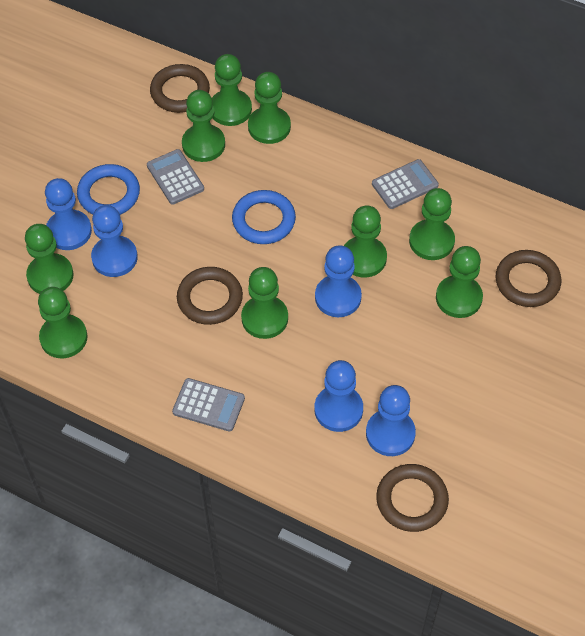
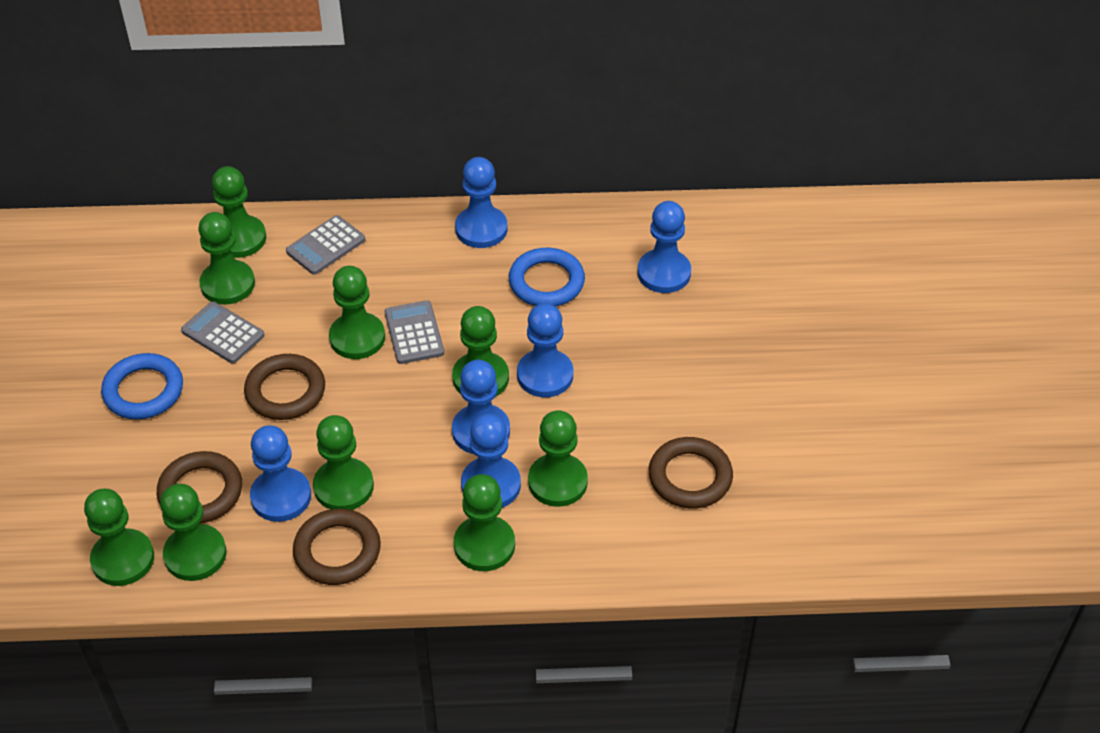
blue pawn: 5 -> 6

